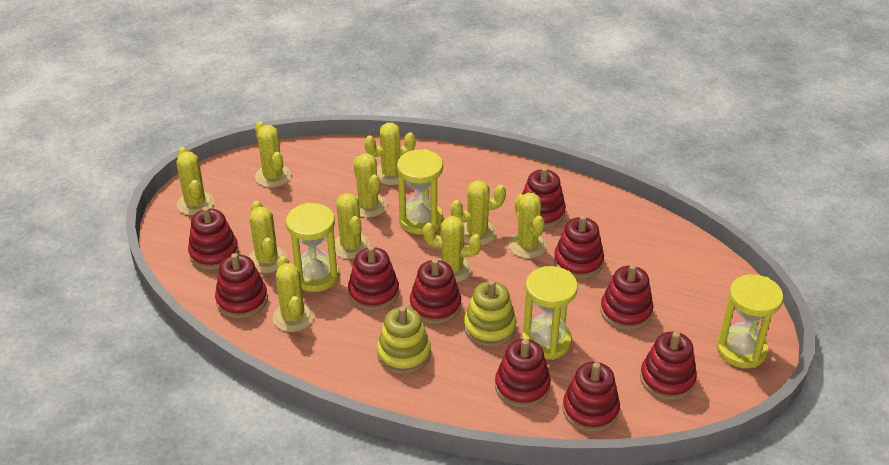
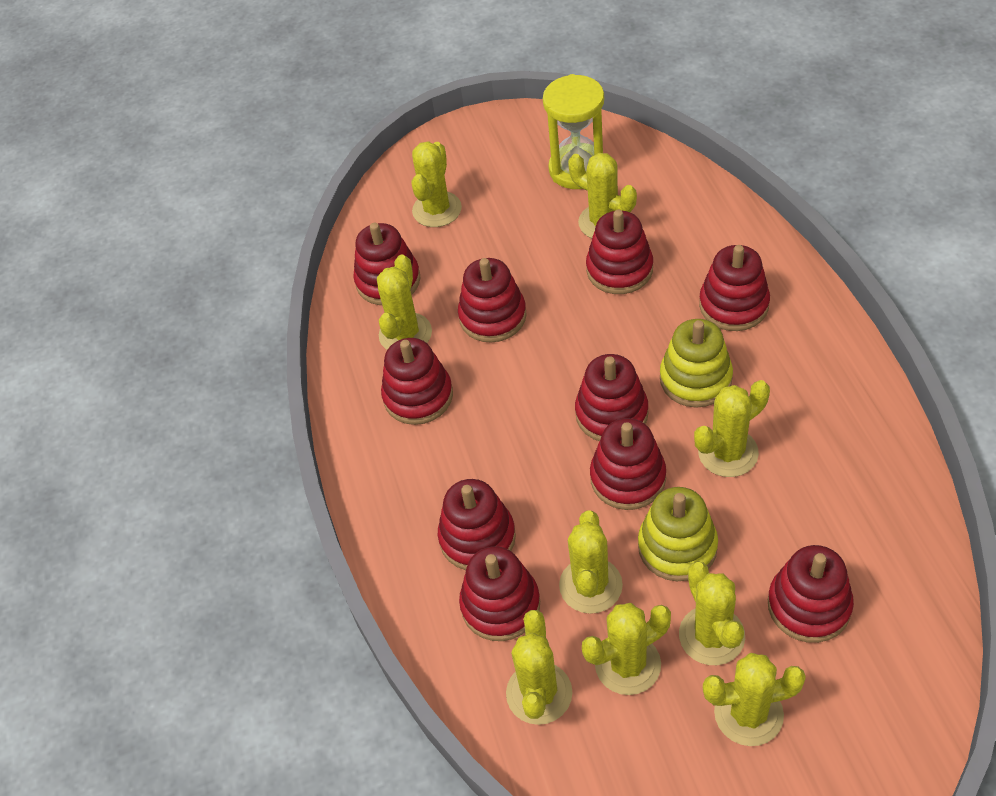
yellow cactus: 10 -> 9
yellow hourglass: 4 -> 1

